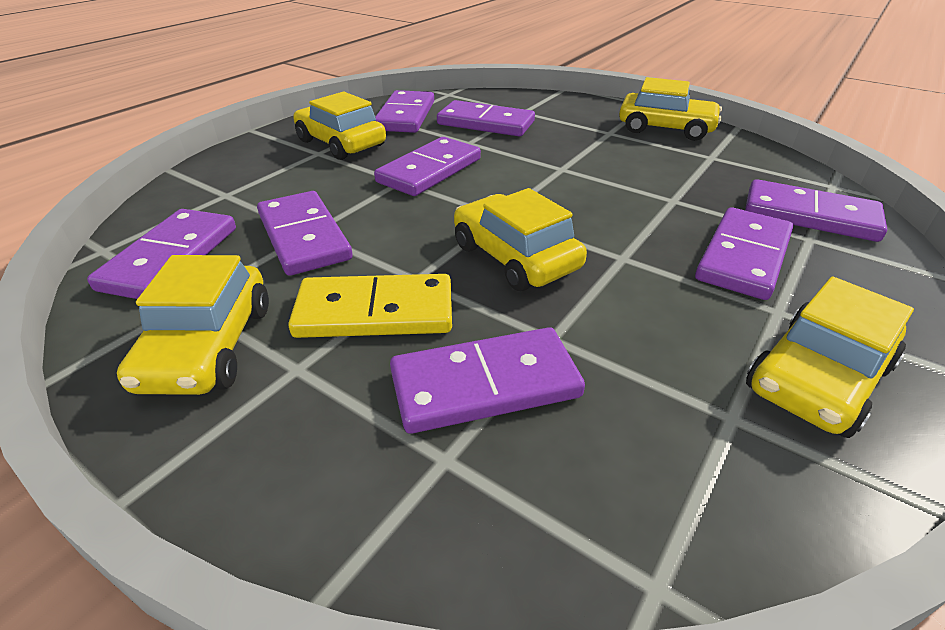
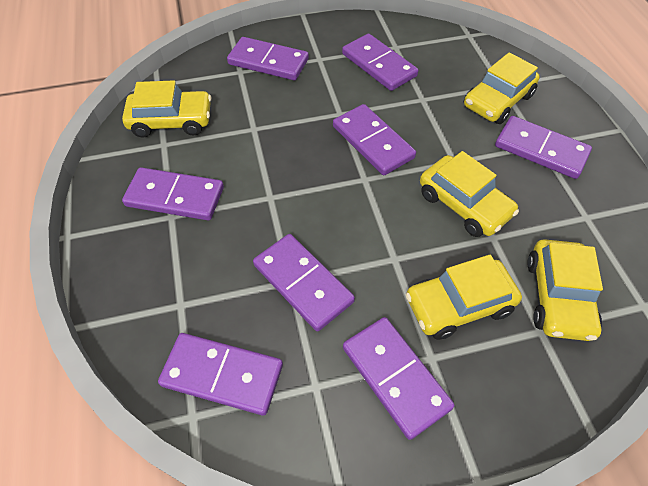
yellow domino: 1 -> 0

